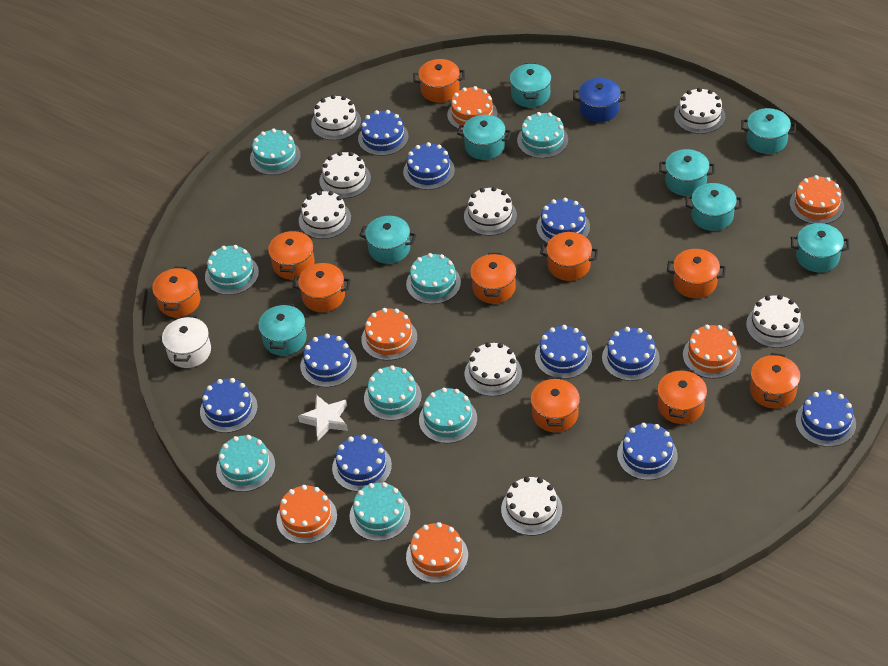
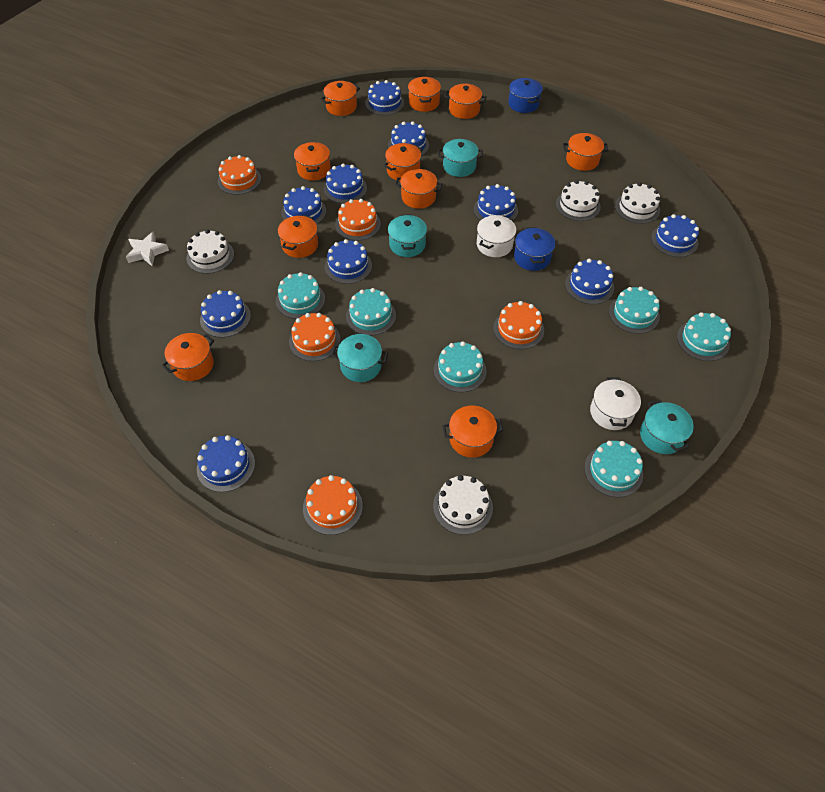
blue pot: 1 -> 2
orange cake: 6 -> 5
turquoise cake: 8 -> 6
turquoise pot: 8 -> 4
white cake: 8 -> 4
white pot: 1 -> 2

